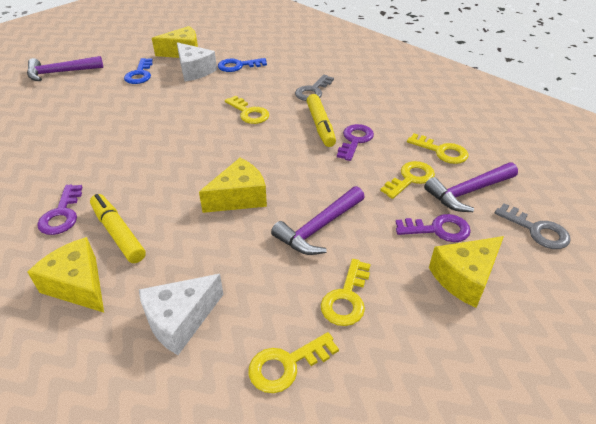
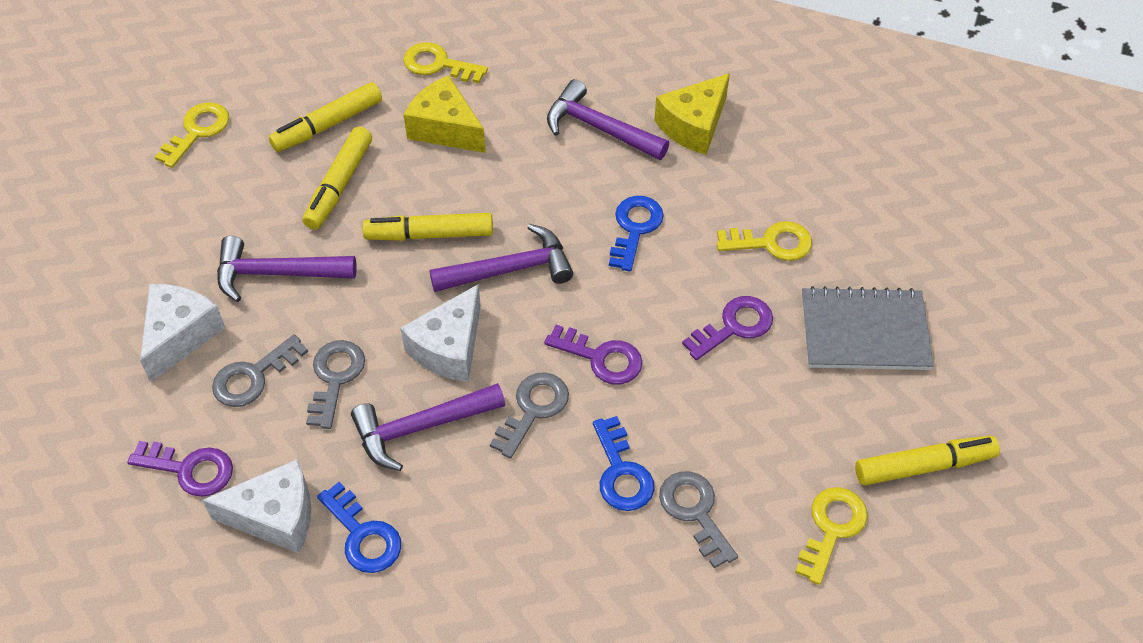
blue key: 2 -> 3
grey key: 2 -> 4
grey notebook: 0 -> 1
purple hammer: 3 -> 4
white cheese: 2 -> 3
yellow cheese: 4 -> 2
yellow key: 5 -> 4
yellow marker: 2 -> 4

